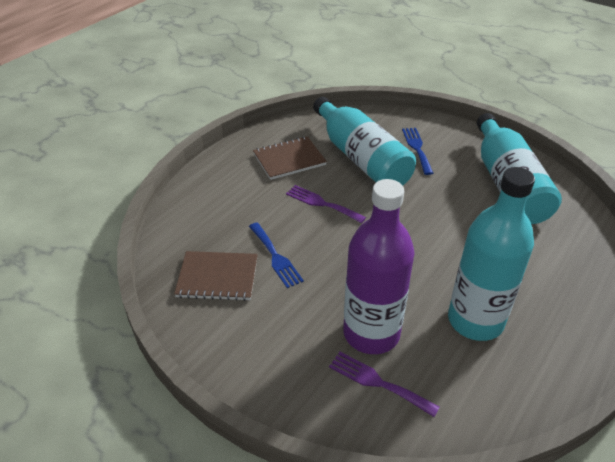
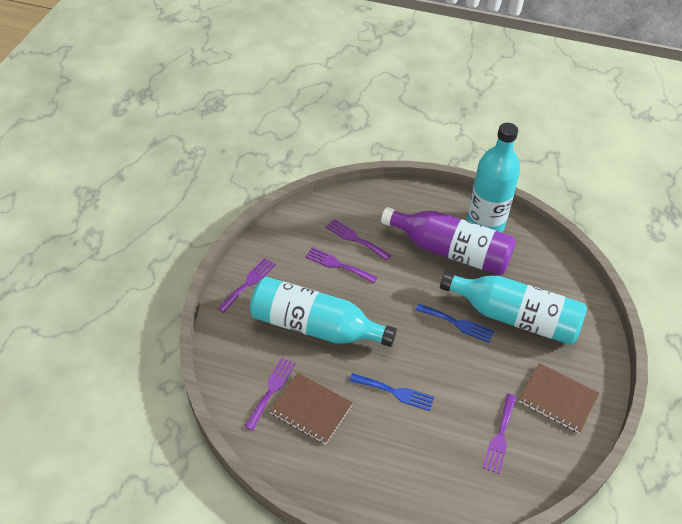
purple fork: 2 -> 5

